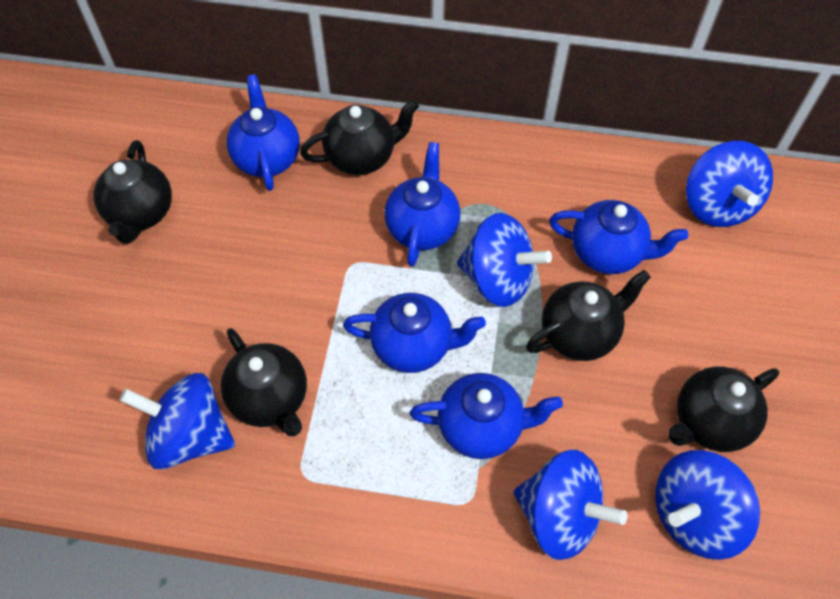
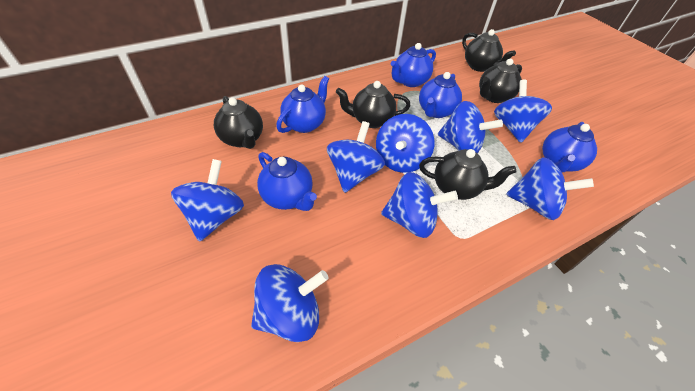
blue spinning top: 5 -> 8

